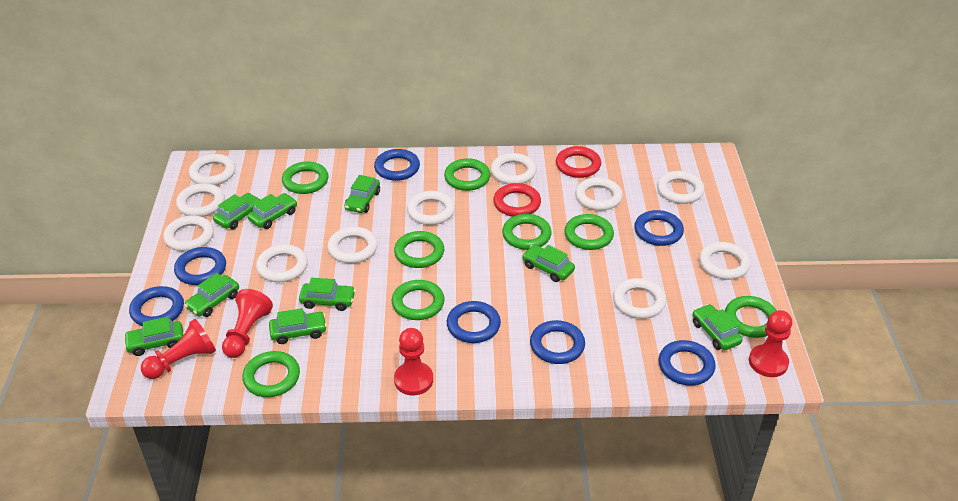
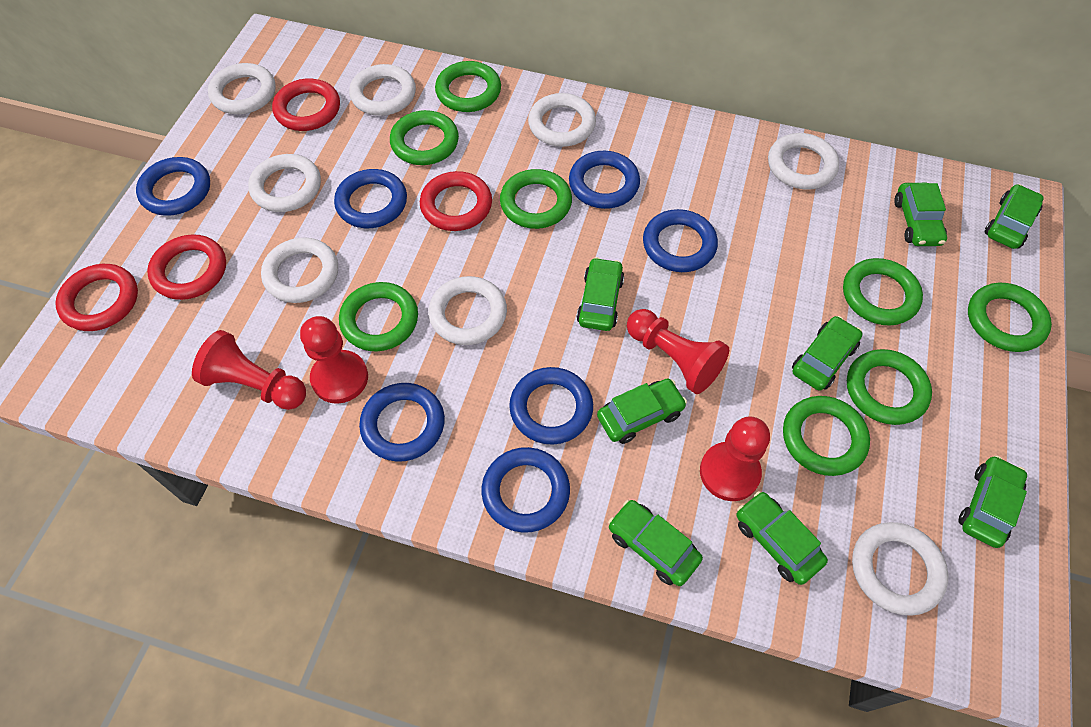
green car: 9 -> 8
red ring: 2 -> 4
white ring: 11 -> 8

